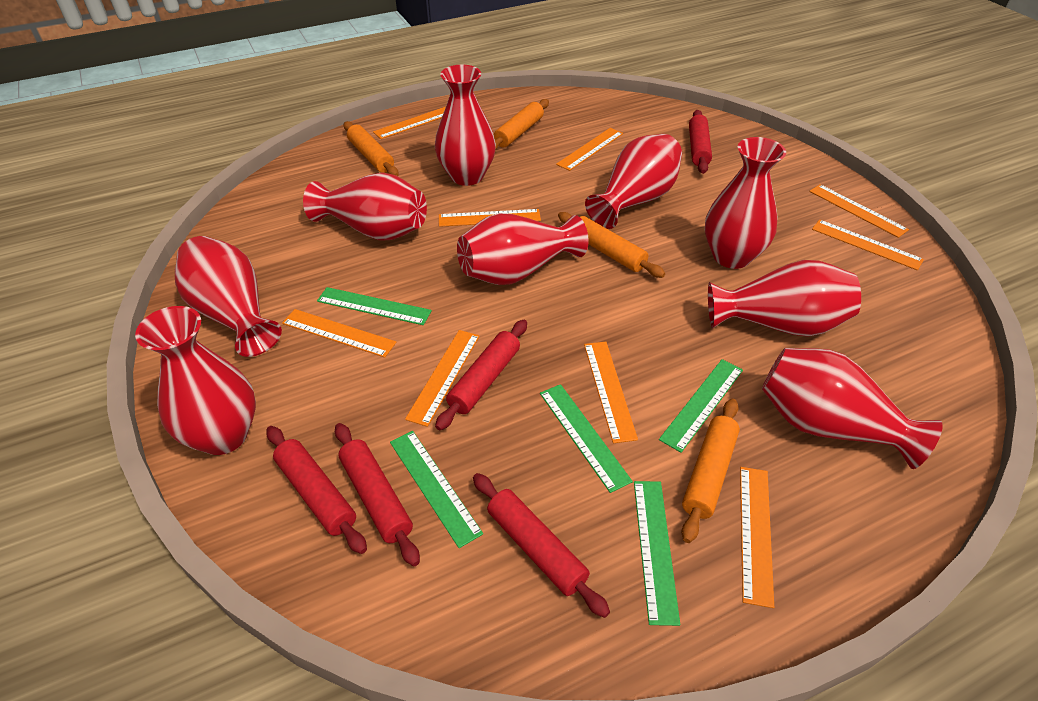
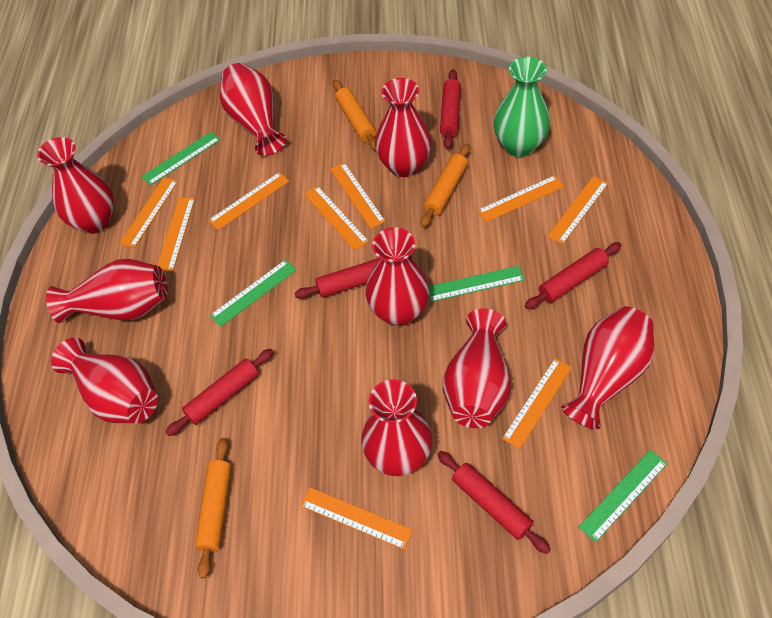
green ruler: 5 -> 4
green vase: 0 -> 1
orange rolling pin: 4 -> 3

